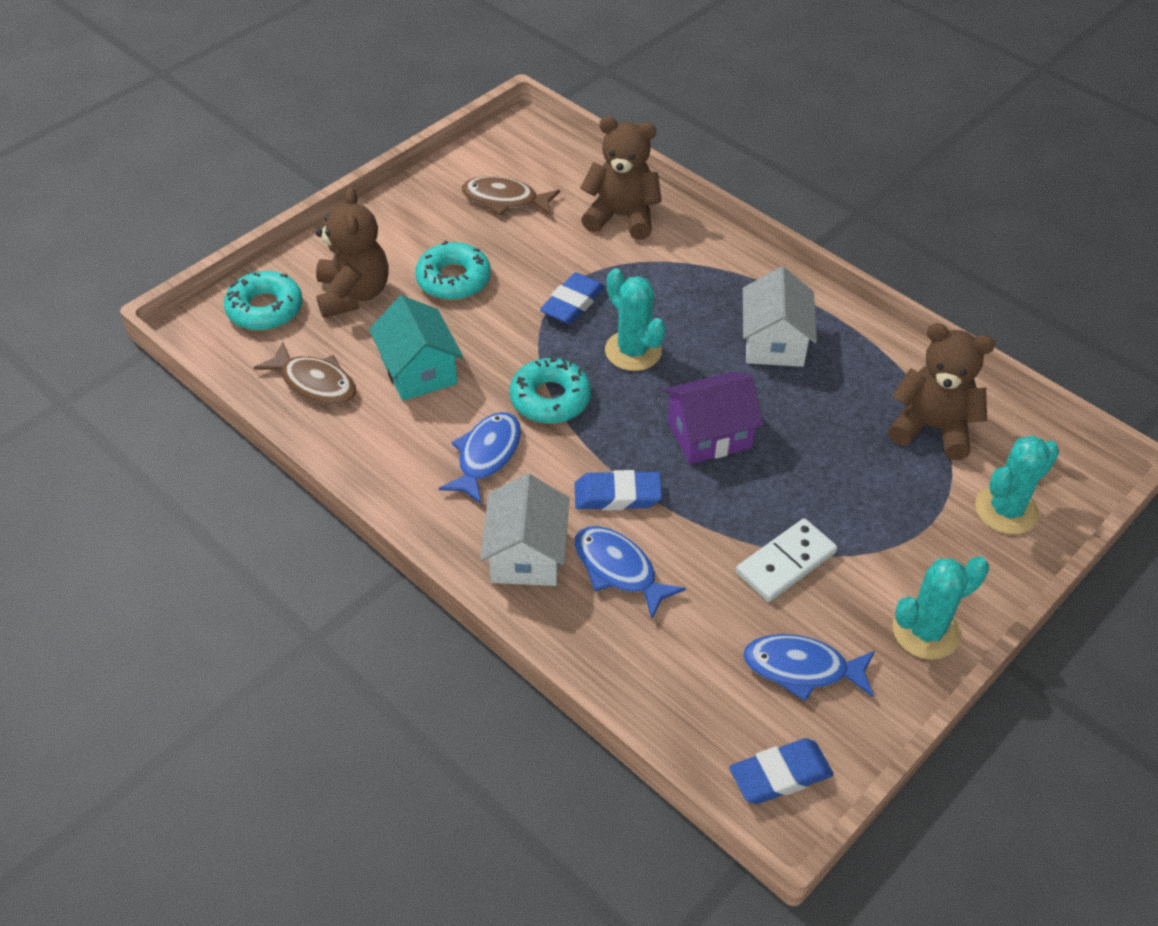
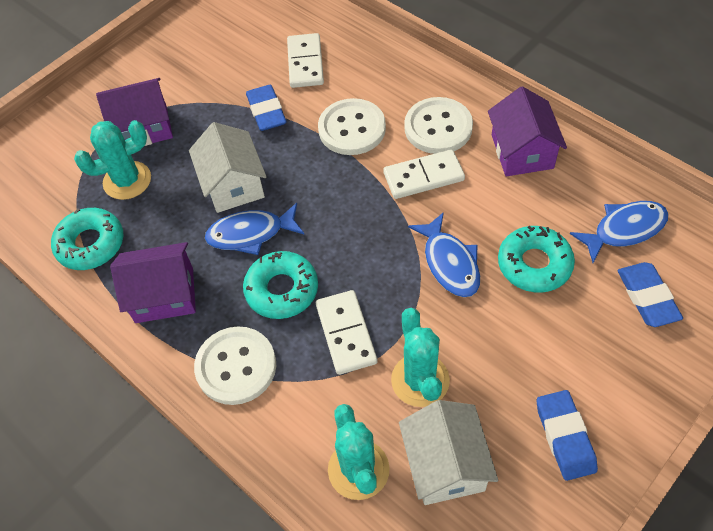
brown fish: 2 -> 0
brown teddy bear: 3 -> 0
purple house: 1 -> 3
turquoise house: 1 -> 0
white button: 0 -> 3
white domino: 1 -> 3

